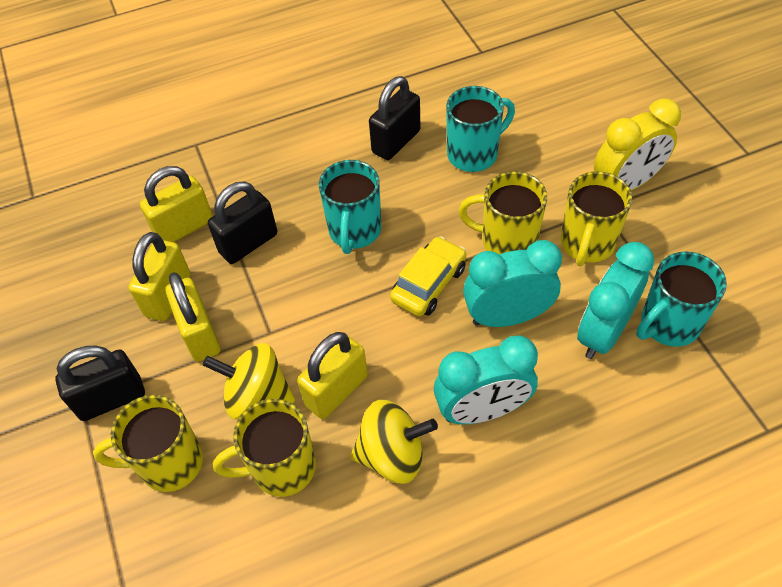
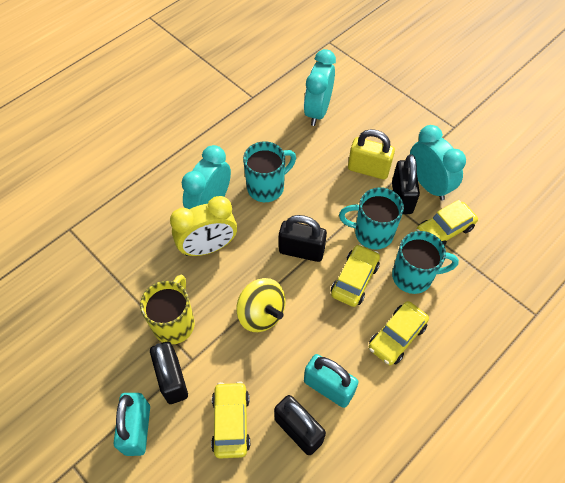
black padlock: 3 -> 4
turquoise padlock: 0 -> 2
yellow car: 1 -> 4
yellow mug: 4 -> 1
yellow padlock: 4 -> 1
yellow spinning top: 2 -> 1

